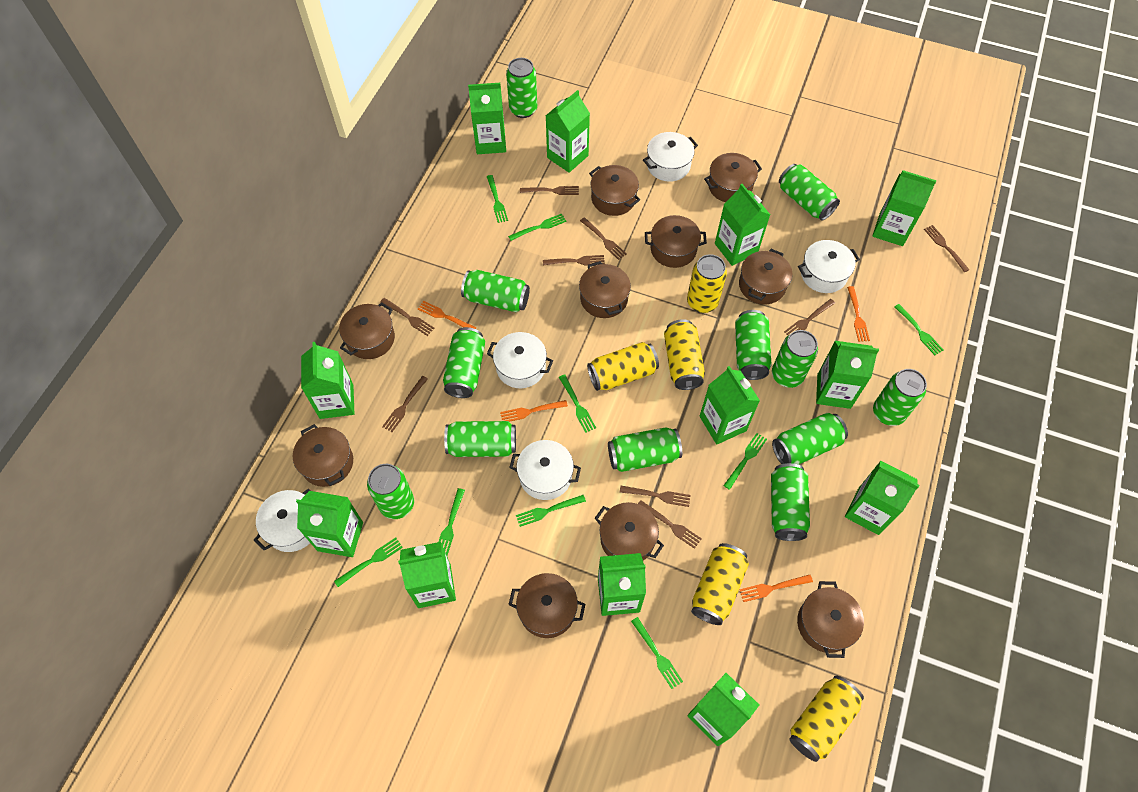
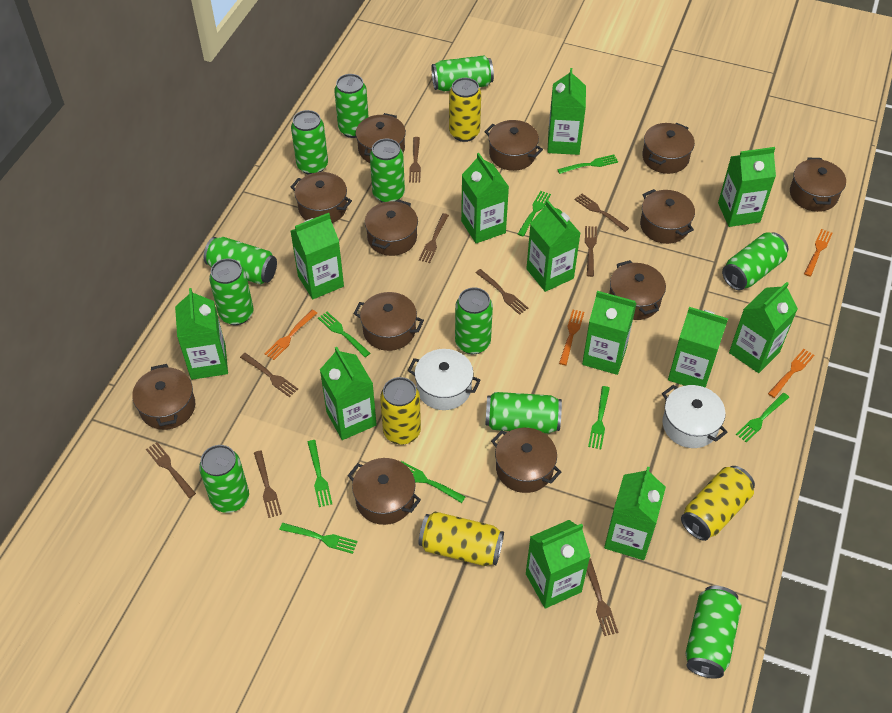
brown pot: 10 -> 12
green can: 12 -> 11
green fork: 9 -> 8
white pot: 5 -> 2
yellow can: 5 -> 4

